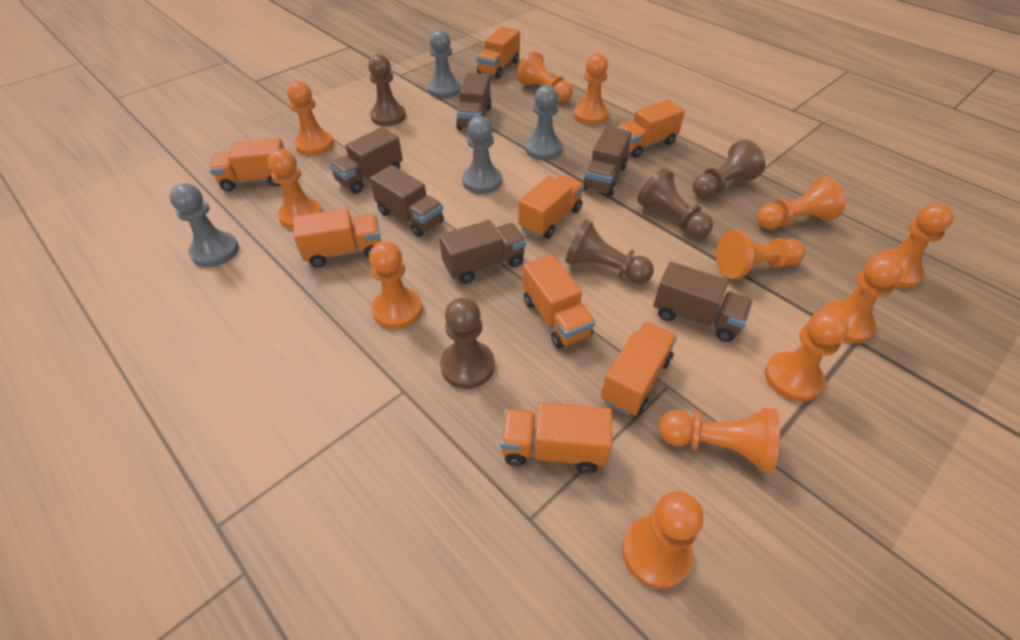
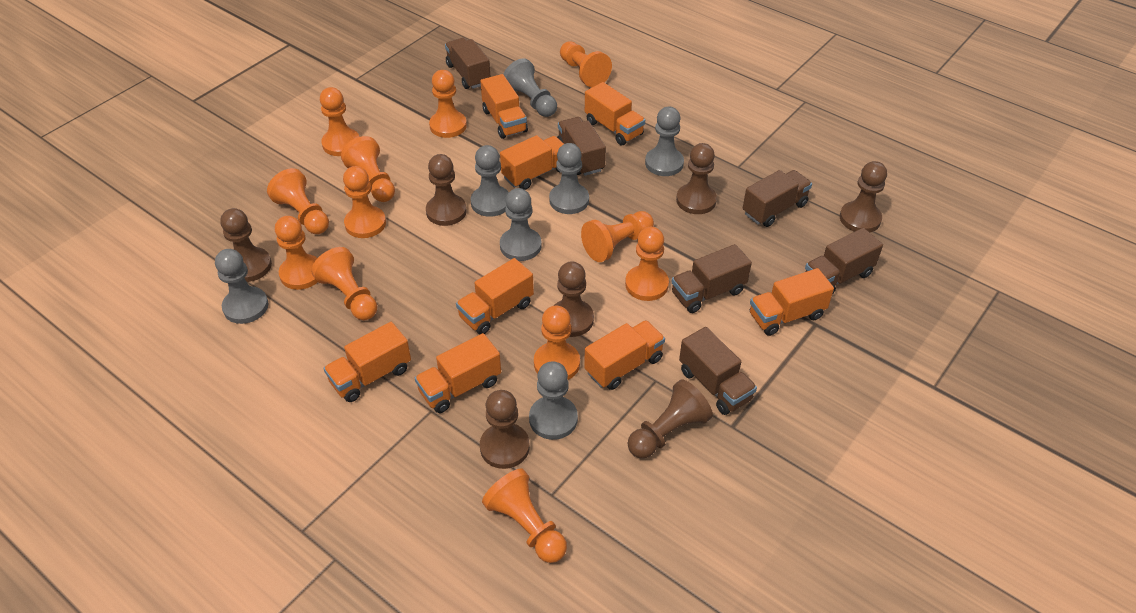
brown pawn: 5 -> 7
grey pawn: 4 -> 7

